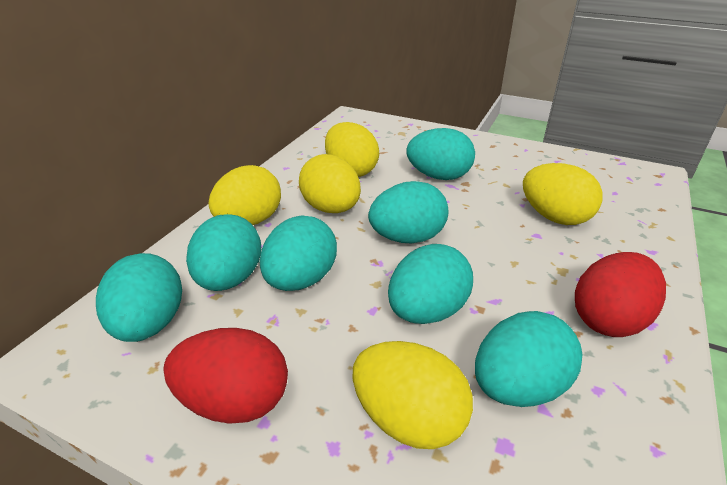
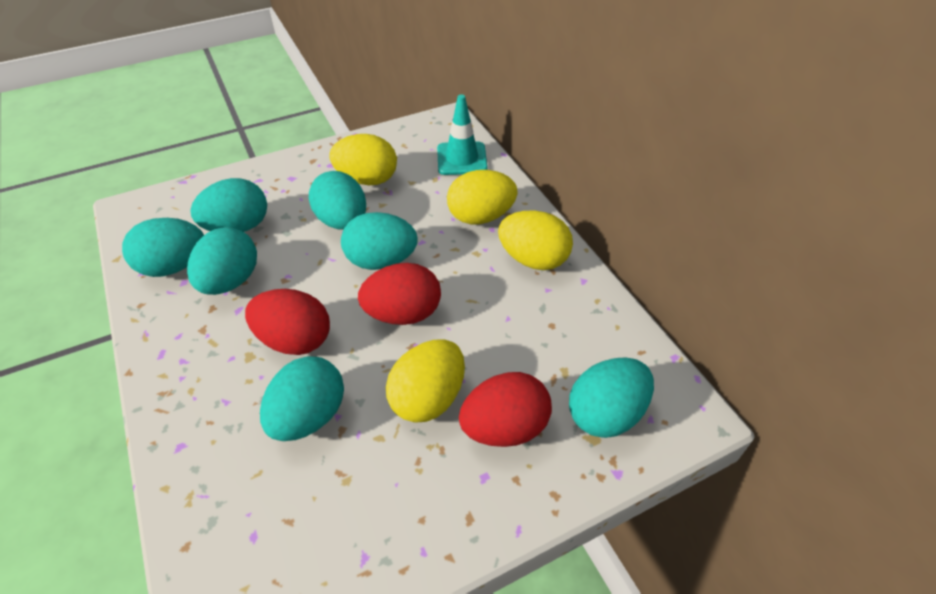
red egg: 2 -> 3
turquoise traffic cone: 0 -> 1
yellow egg: 5 -> 4

